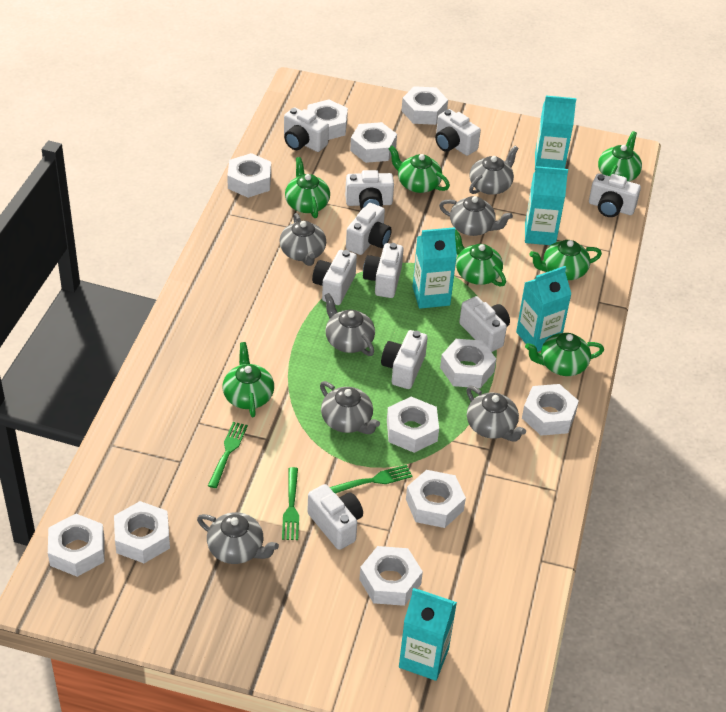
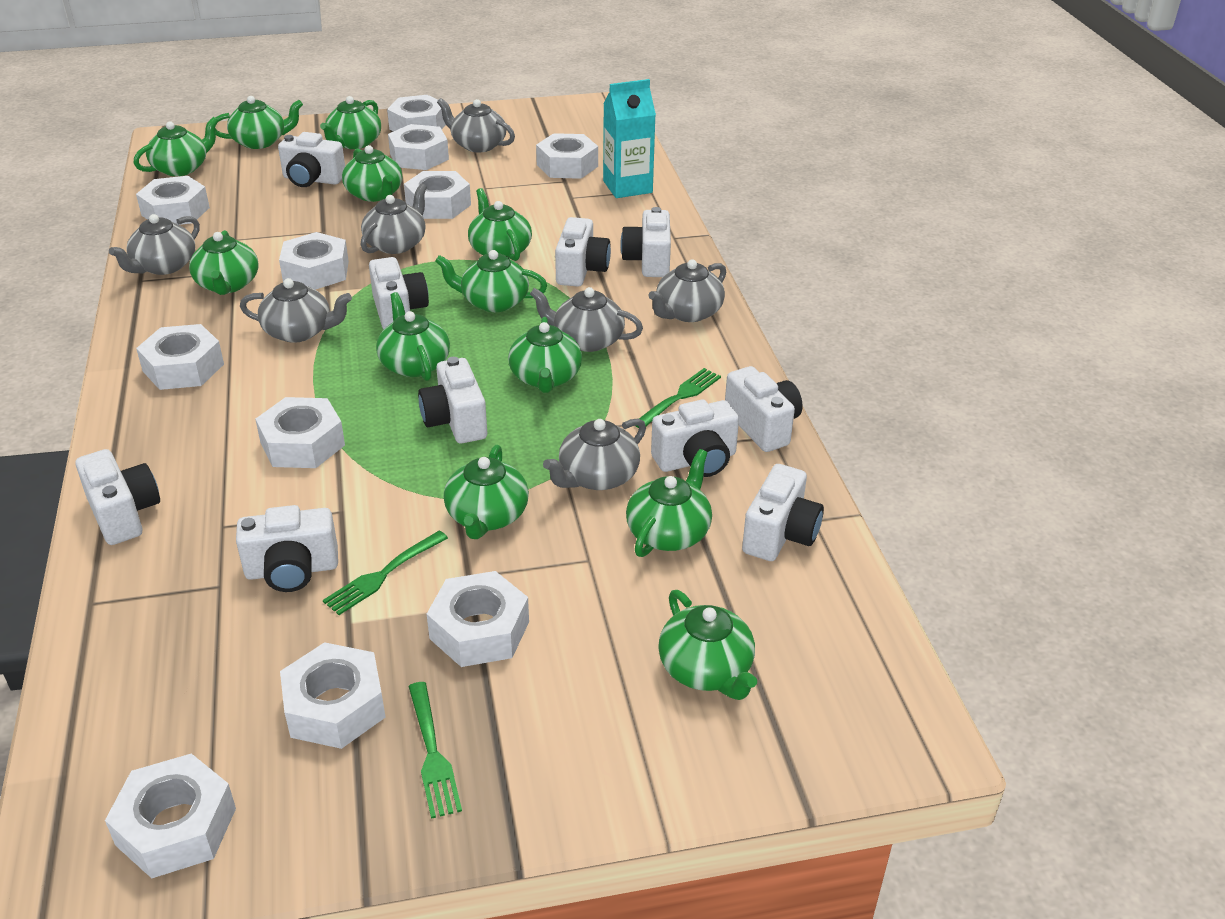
green teapot: 7 -> 12
turquoise carton: 5 -> 1

